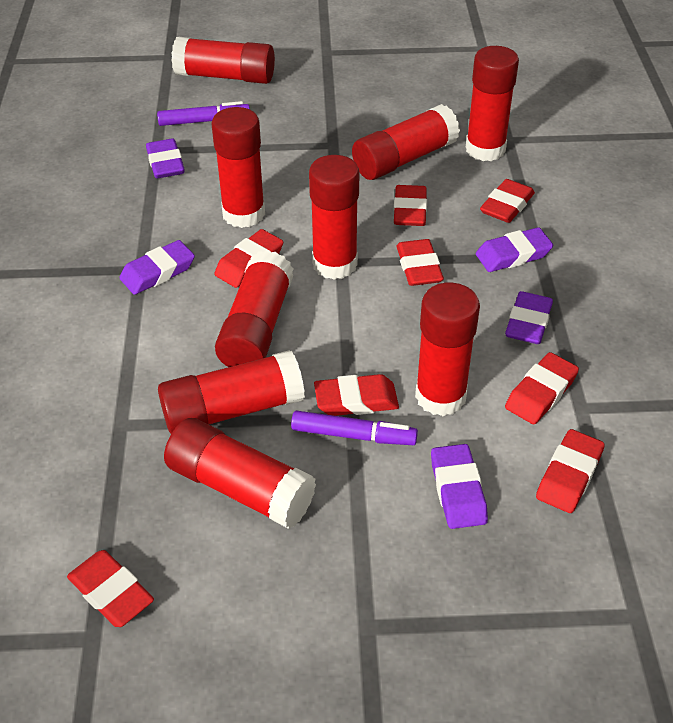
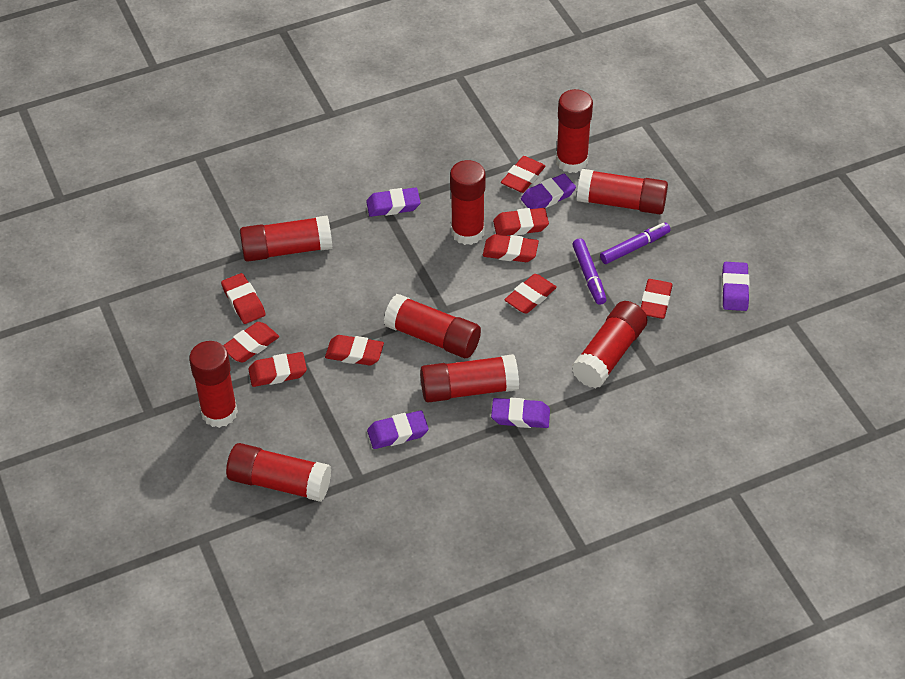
red eraser: 8 -> 9

